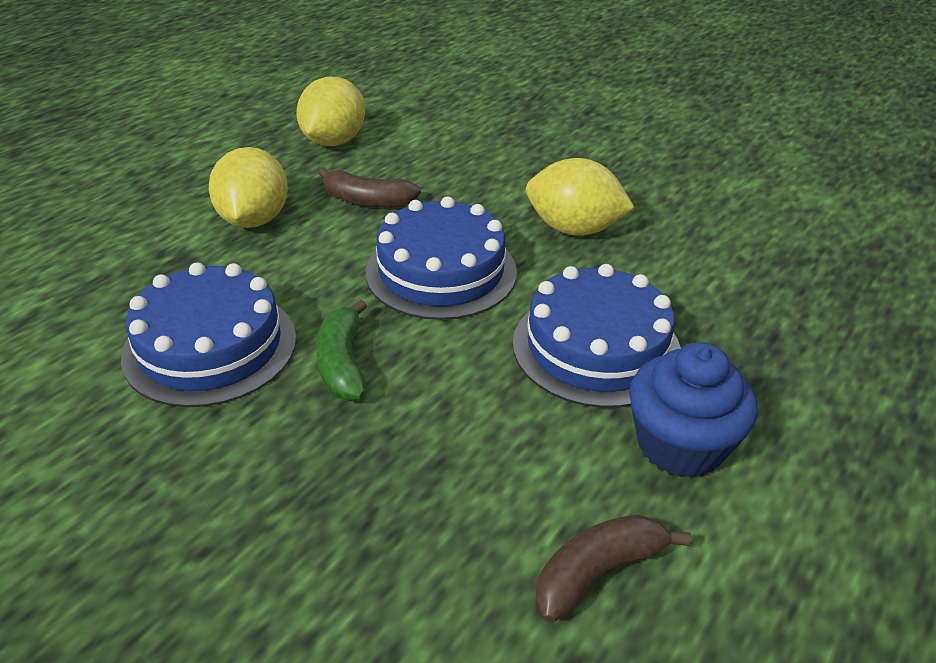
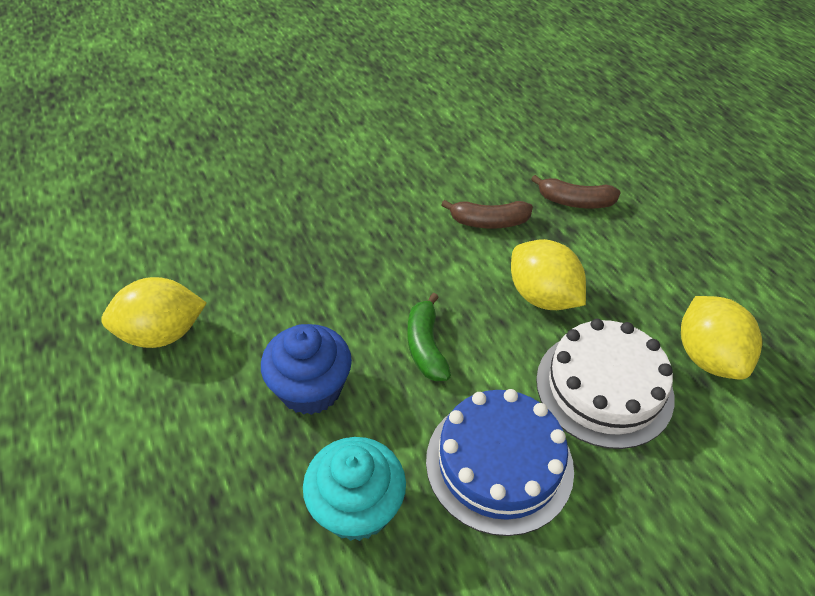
blue cake: 3 -> 1
turquoise cupcake: 0 -> 1
white cake: 0 -> 1

